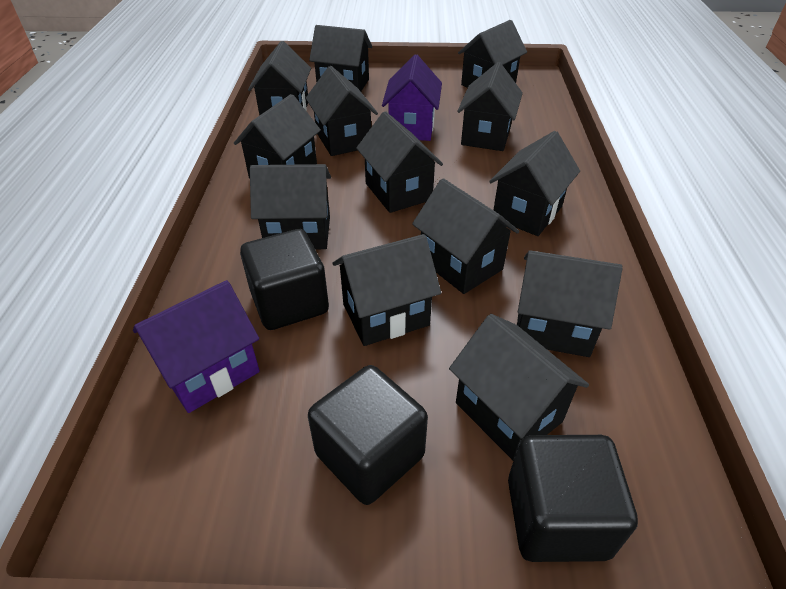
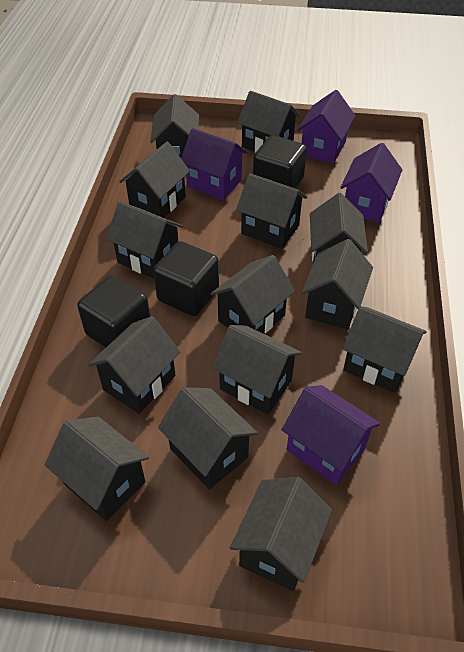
black house: 13 -> 14
purple house: 2 -> 4

